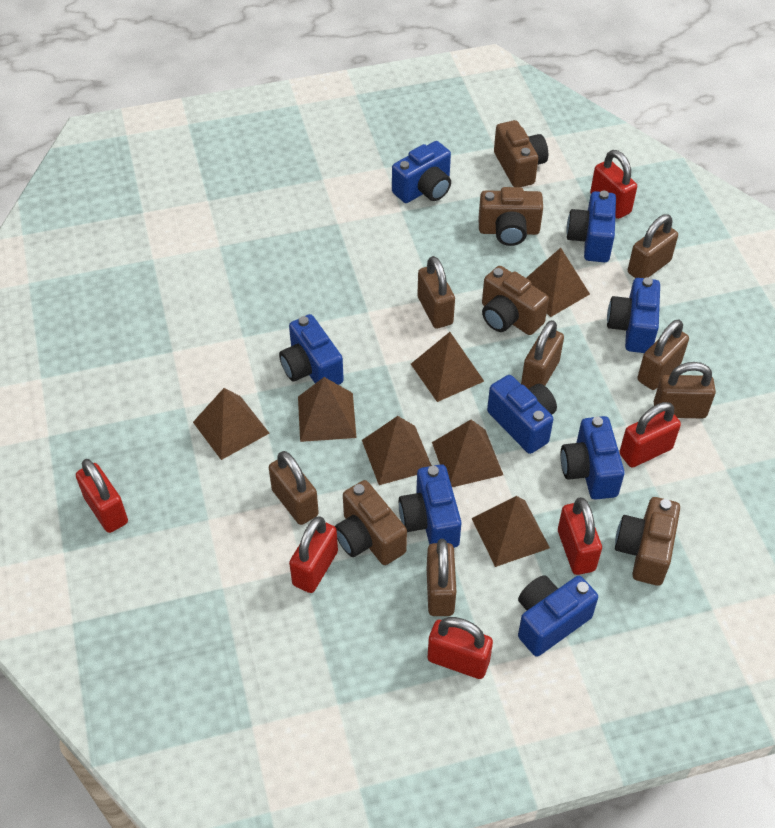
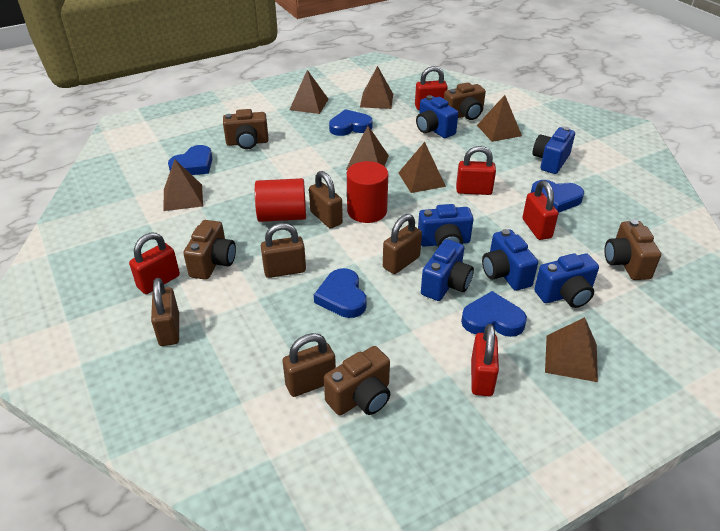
blue camera: 8 -> 6
blue heart: 0 -> 5
brown padlock: 7 -> 5
red cylinder: 0 -> 2
red padlock: 6 -> 5

